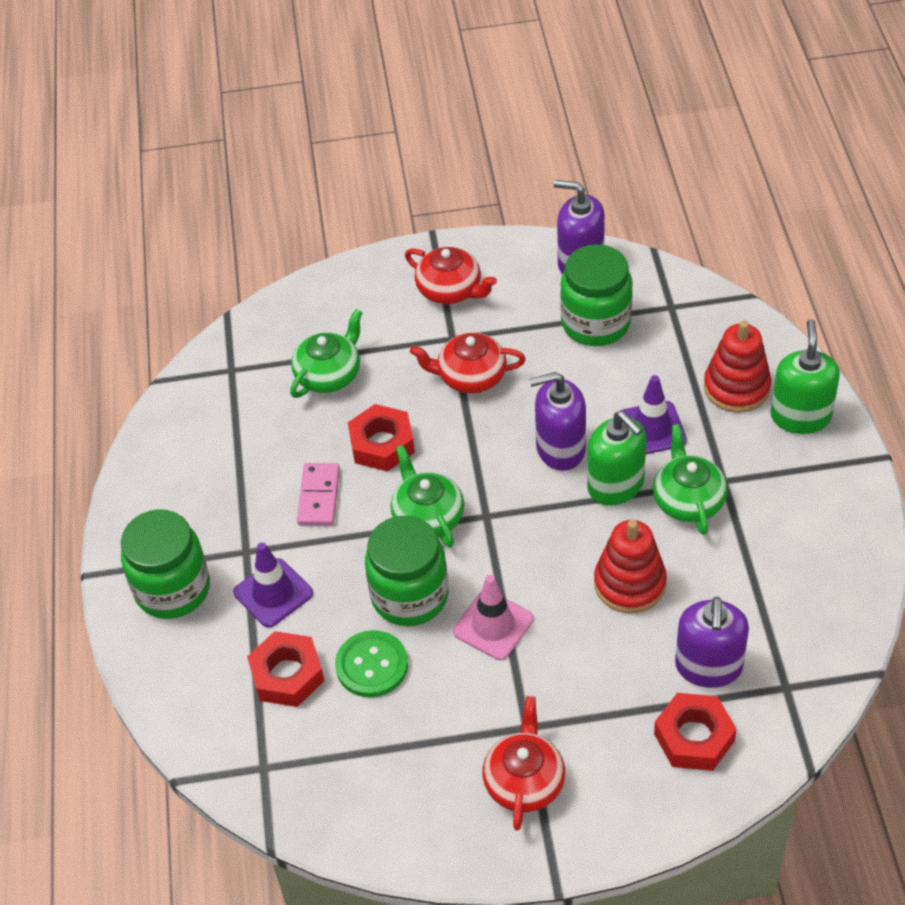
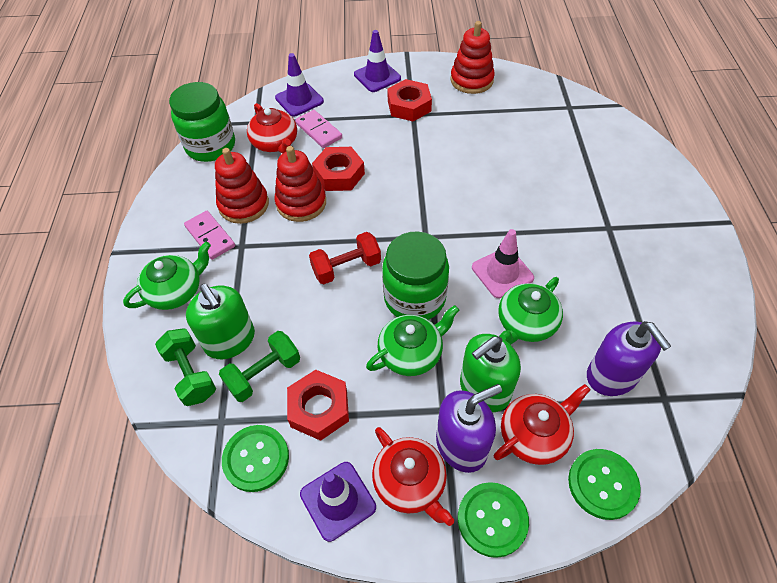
green button: 1 -> 3
green dumbbell: 0 -> 2
green jar: 3 -> 2
pink domino: 1 -> 2
purple soap dispenser: 3 -> 2
purple traffic cone: 2 -> 3
red dumbbell: 0 -> 1
red stacking toy: 2 -> 3

